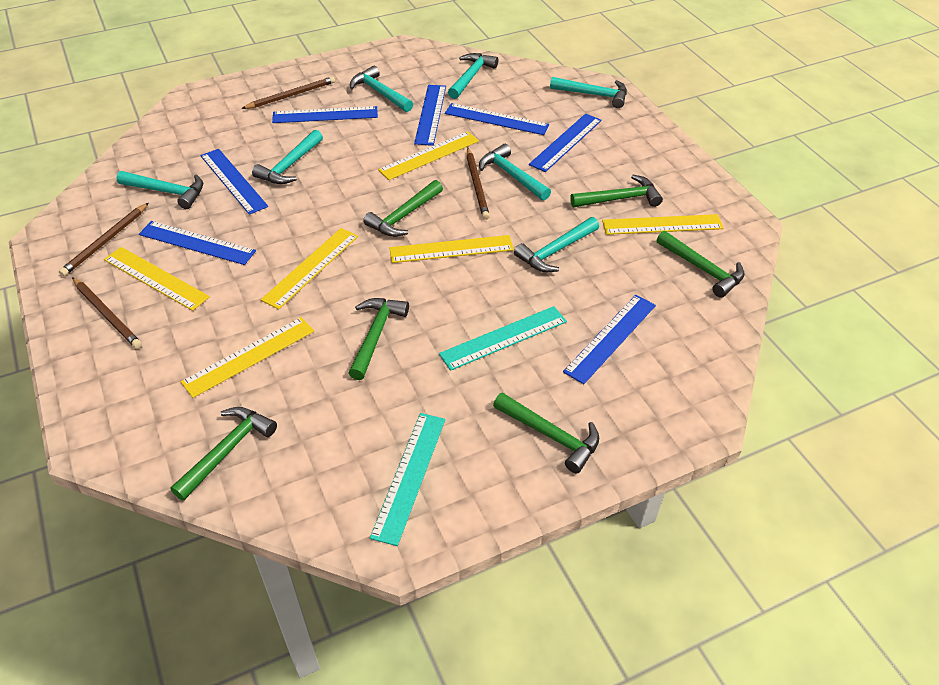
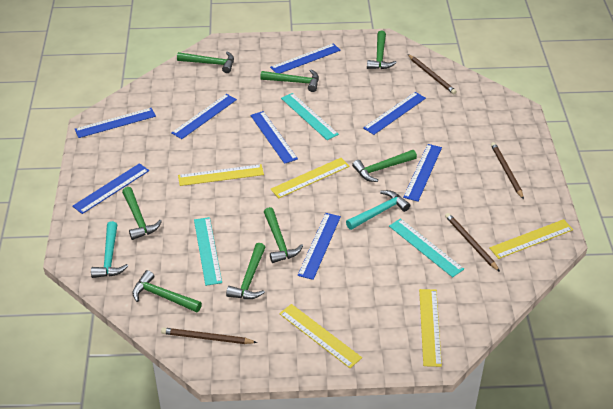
blue ruler: 7 -> 8
green hammer: 6 -> 8
turquoise hammer: 7 -> 2
turquoise ruler: 2 -> 3
yellow ruler: 6 -> 5

